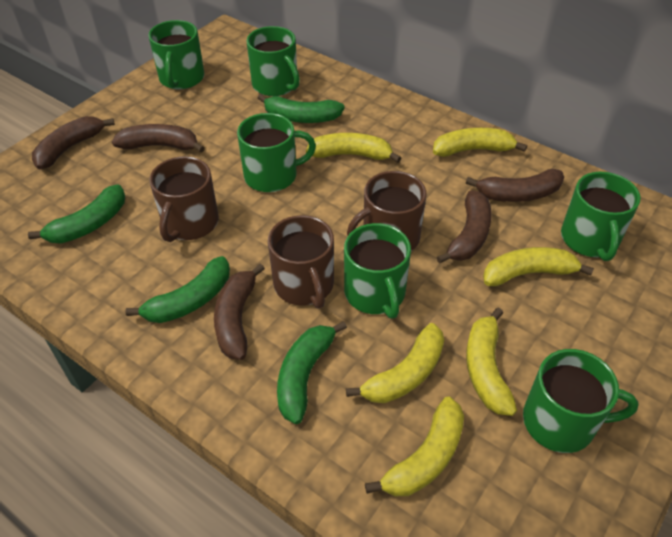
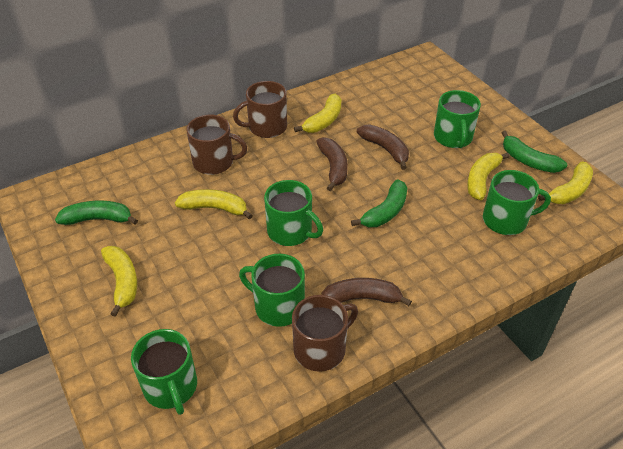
brown banana: 5 -> 3
green banana: 4 -> 3
green mug: 6 -> 5
yellow banana: 6 -> 5

